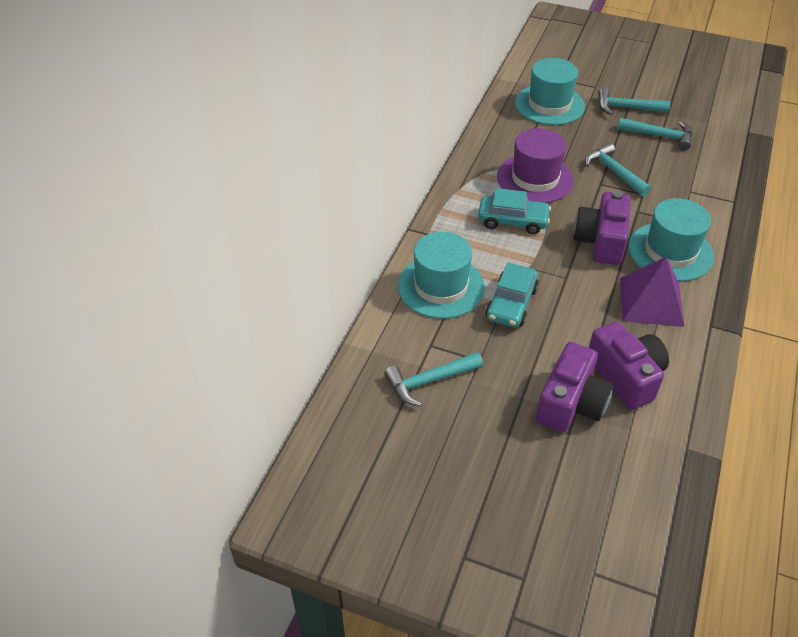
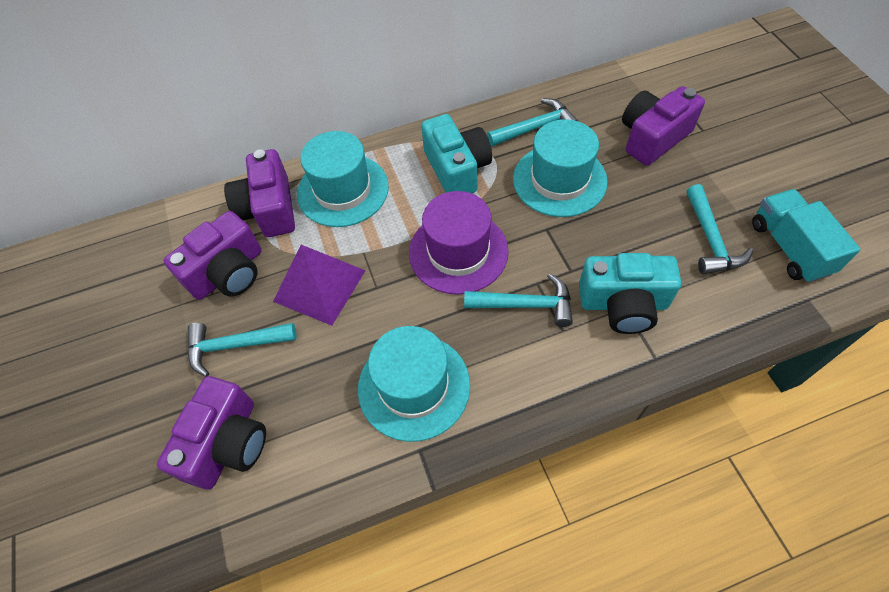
purple camera: 3 -> 4
turquoise camera: 0 -> 2
turquoise car: 2 -> 0
turquoise truck: 0 -> 1

